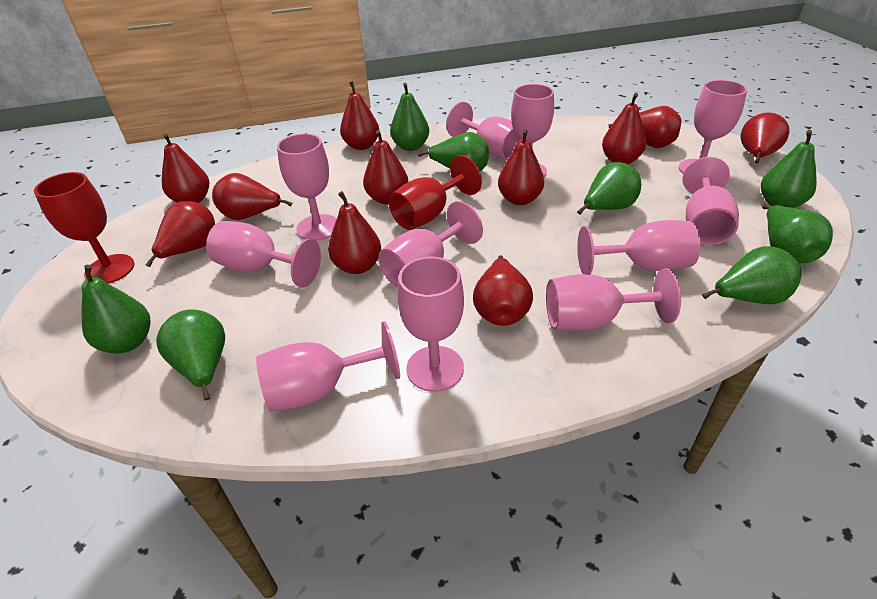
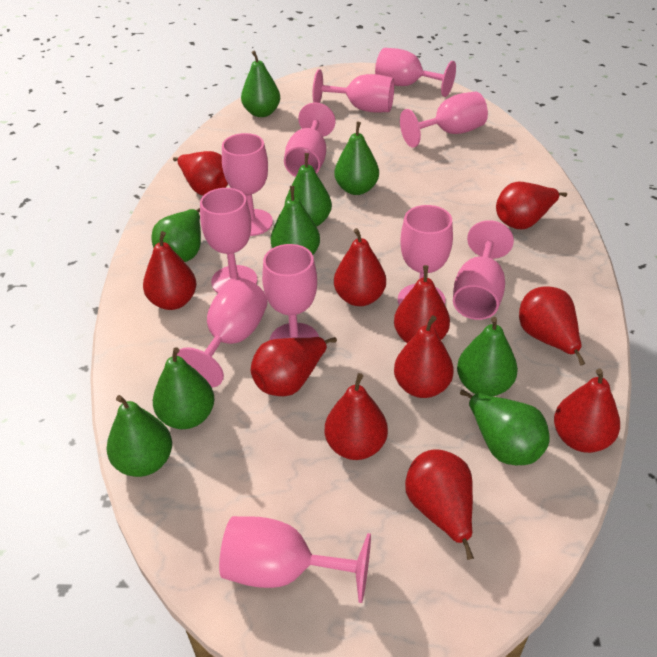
green pear: 8 -> 9
red goblet: 2 -> 0

